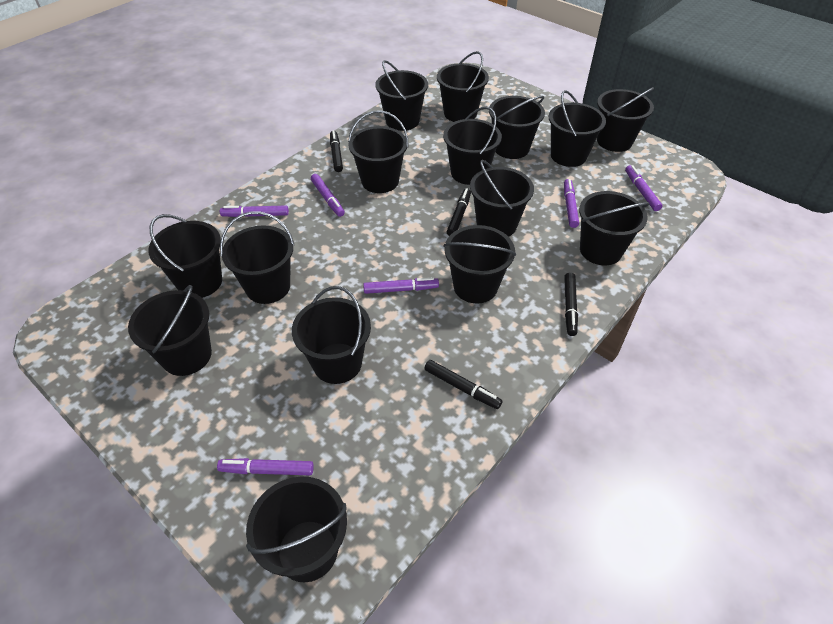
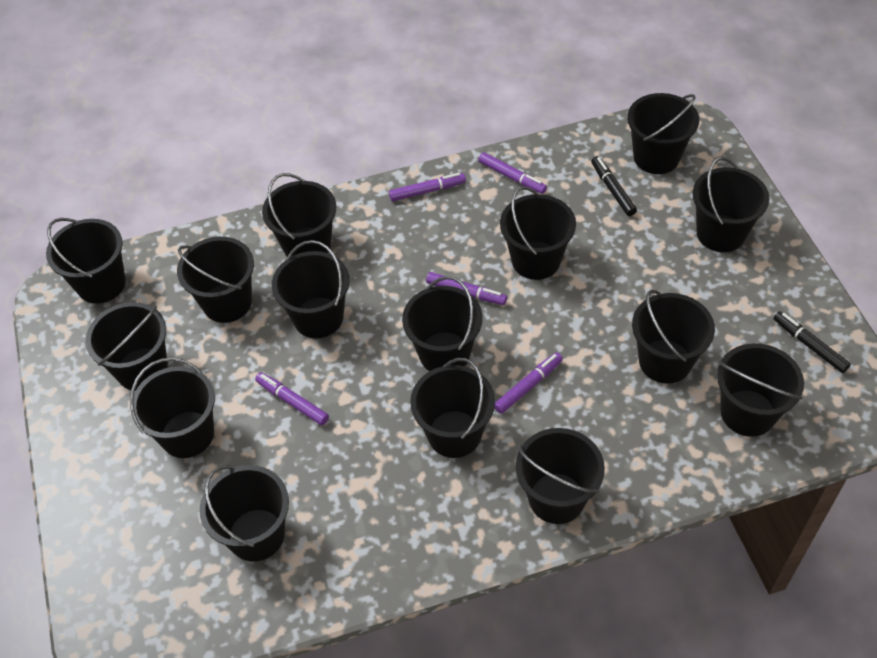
black marker: 4 -> 2
purple marker: 6 -> 5

